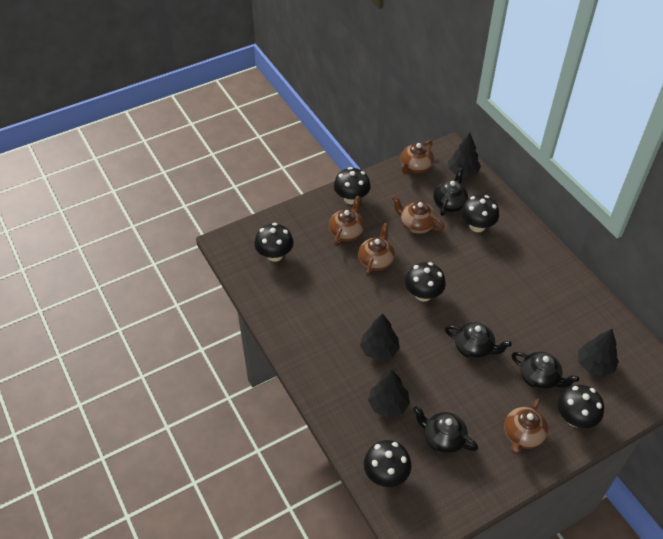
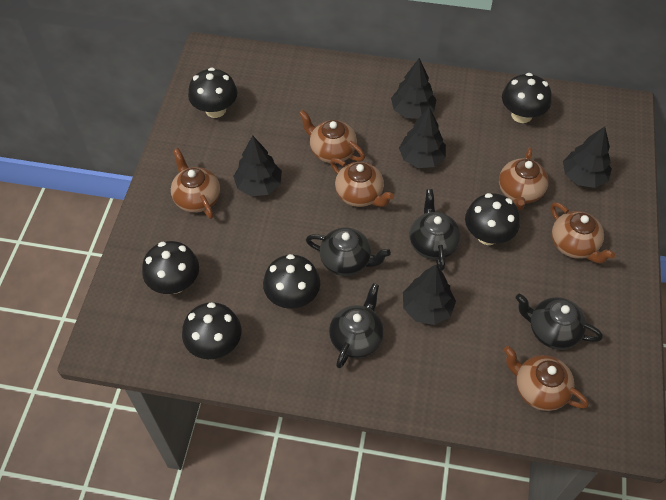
black tree: 4 -> 5
brown teapot: 5 -> 6

